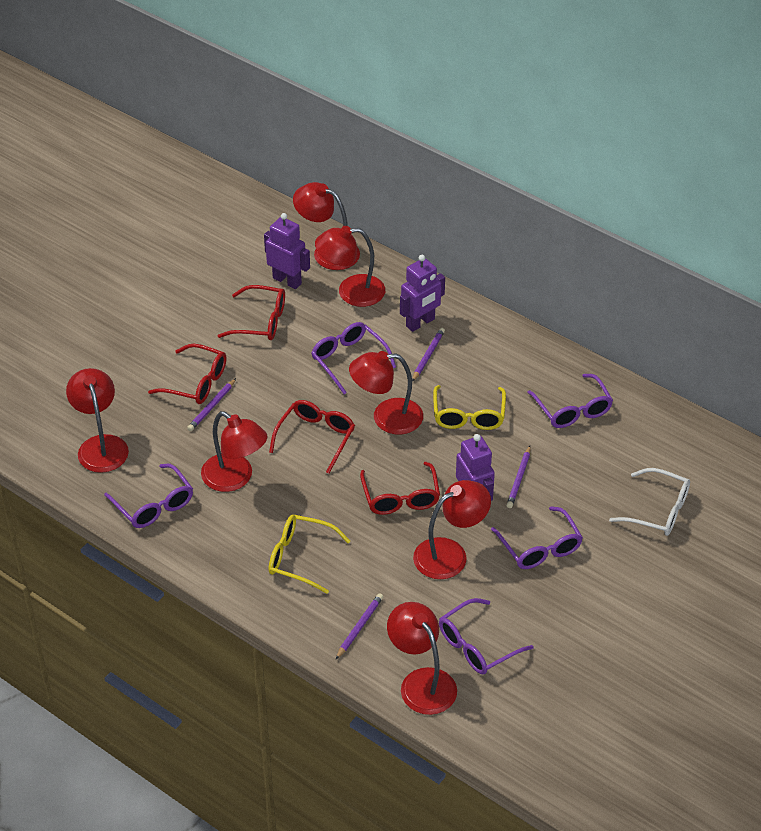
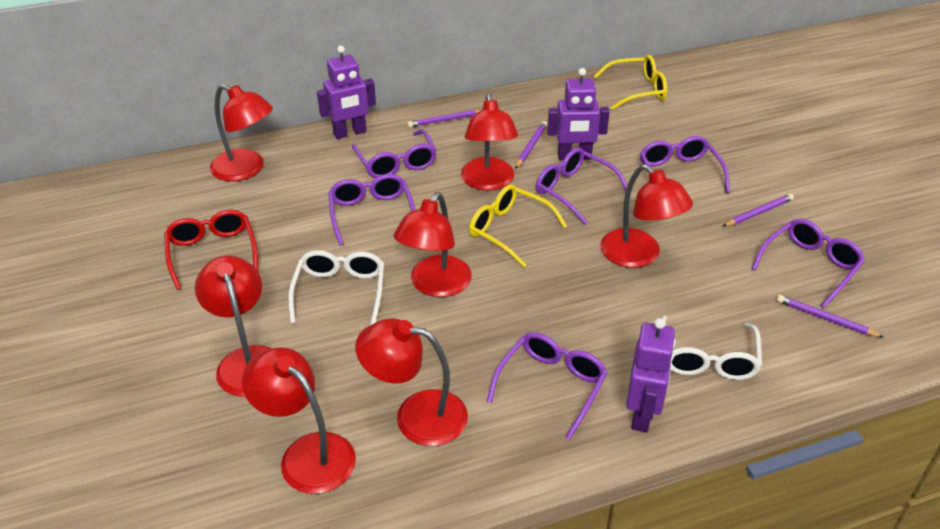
purple glasses: 5 -> 6
red glasses: 4 -> 1
white glasses: 1 -> 2

